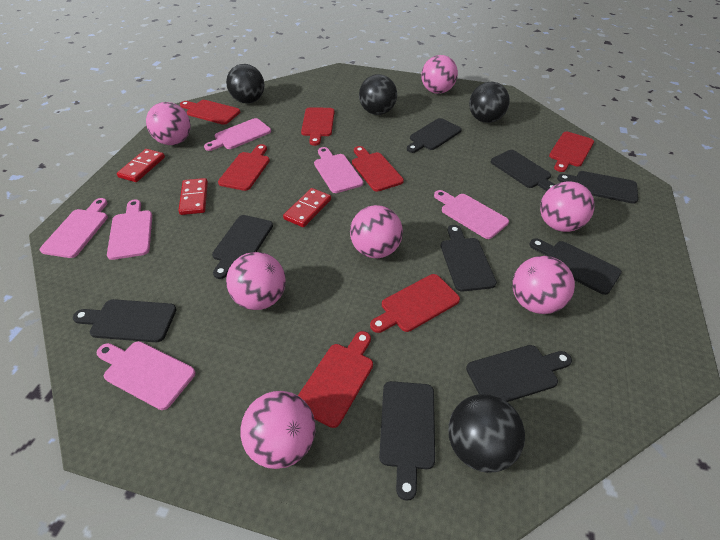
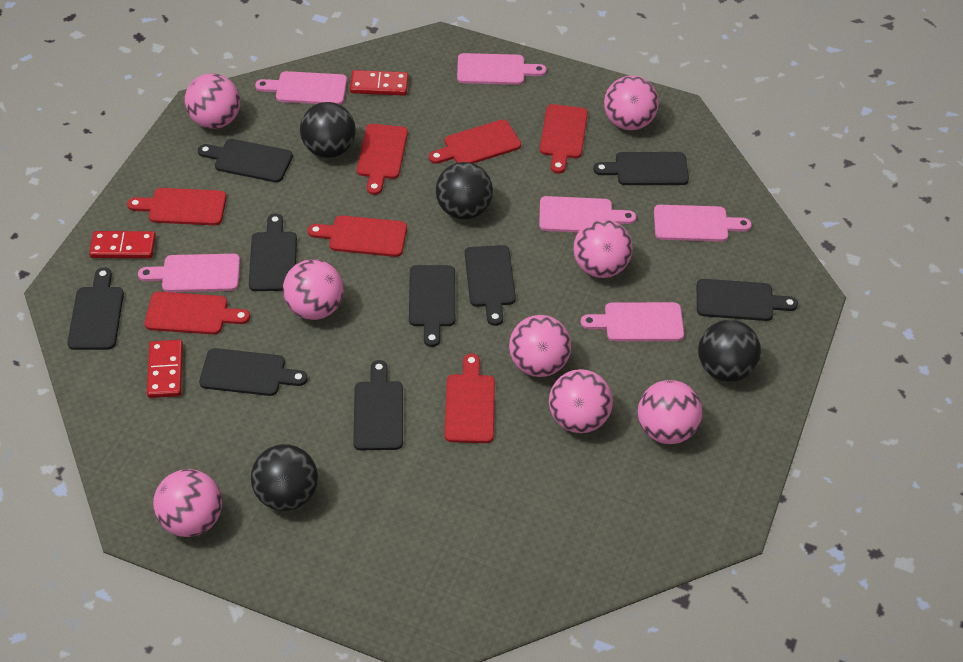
pink ball: 7 -> 8

